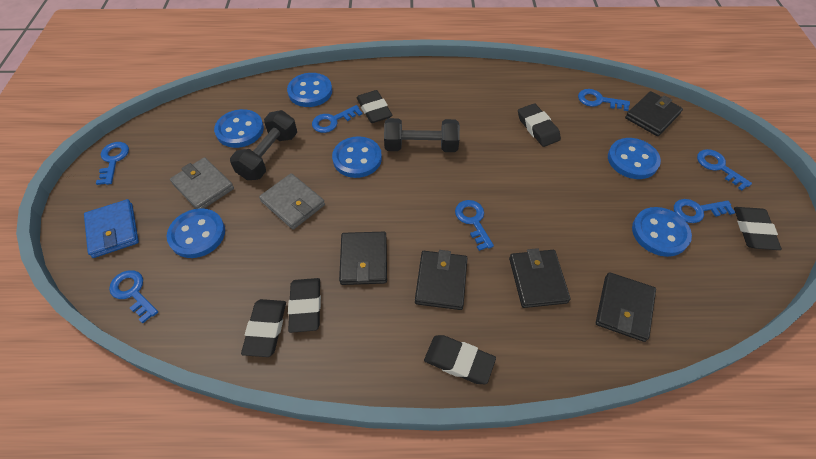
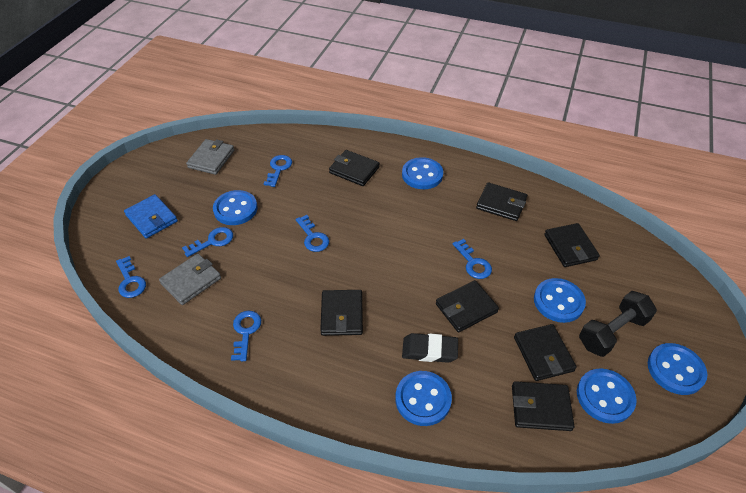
black dumbbell: 2 -> 1
black eraser: 6 -> 1
black wallet: 5 -> 7
blue key: 7 -> 6

